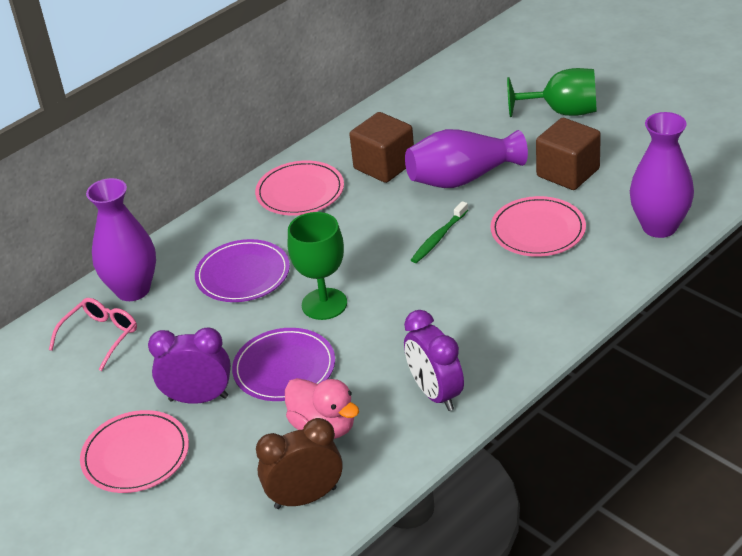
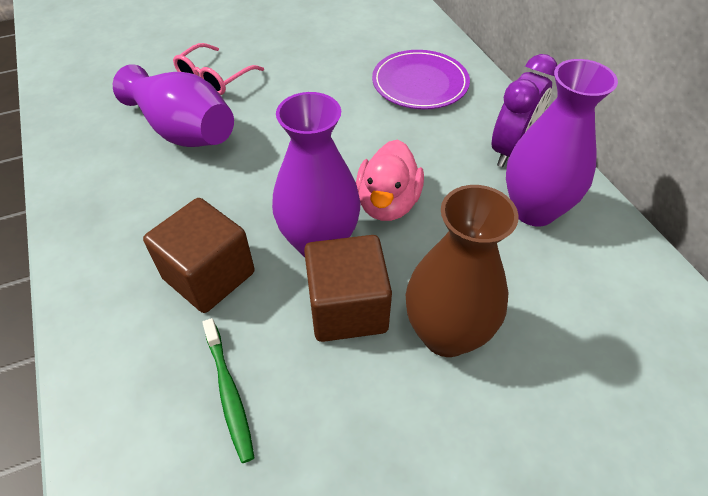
brown clock: 1 -> 0
brown vase: 0 -> 1
green goblet: 2 -> 0
pink plate: 3 -> 0
purple clock: 2 -> 1
purple plate: 2 -> 1

